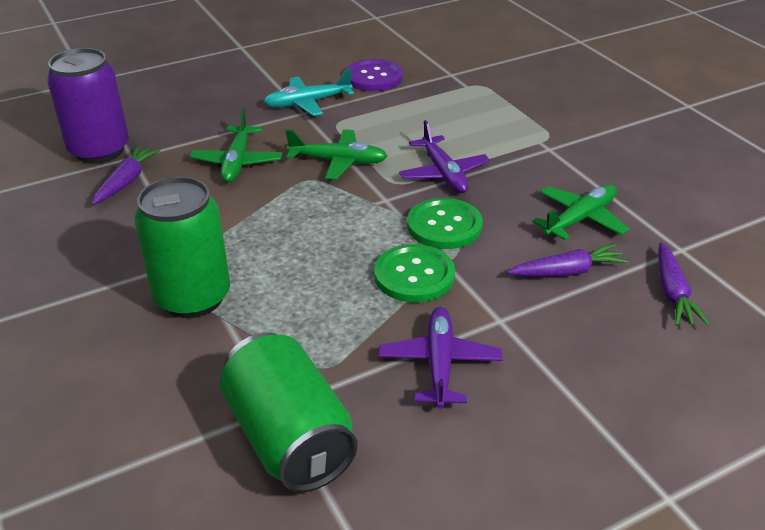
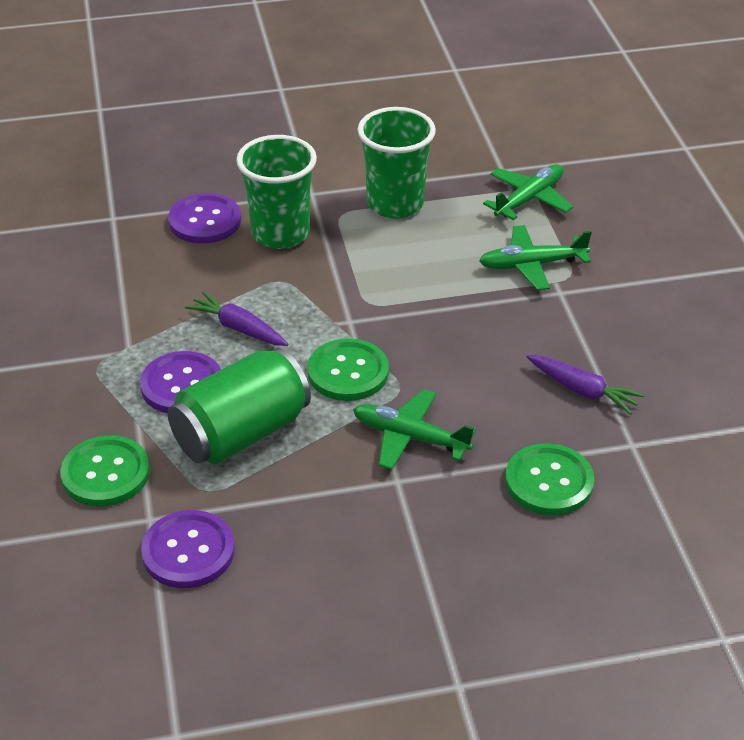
green button: 2 -> 3
green can: 2 -> 1
green cup: 0 -> 2
purple button: 1 -> 3
purple can: 1 -> 0
purple carrot: 3 -> 2
purple plane: 2 -> 0
turquoise plane: 1 -> 0

